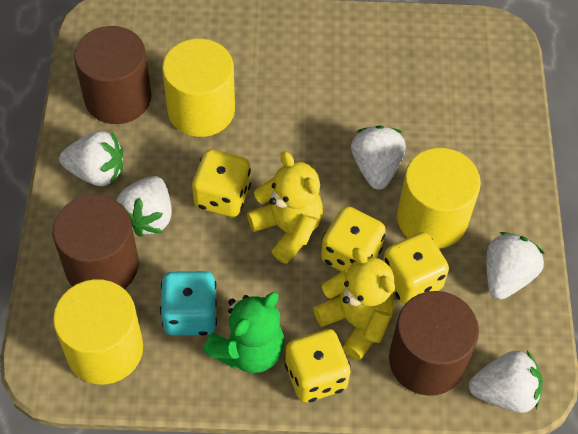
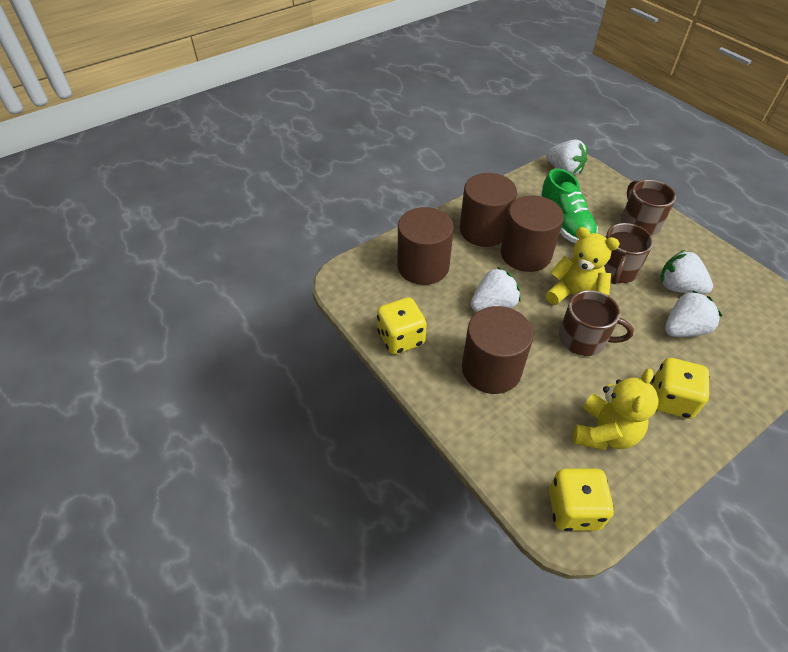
brown cylinder: 3 -> 4
brown mug: 0 -> 3
green shoe: 0 -> 1
green teddy bear: 1 -> 0
turquoise dice: 1 -> 0
white strawberry: 5 -> 4
yellow cylinder: 3 -> 0
yellow dice: 4 -> 3

